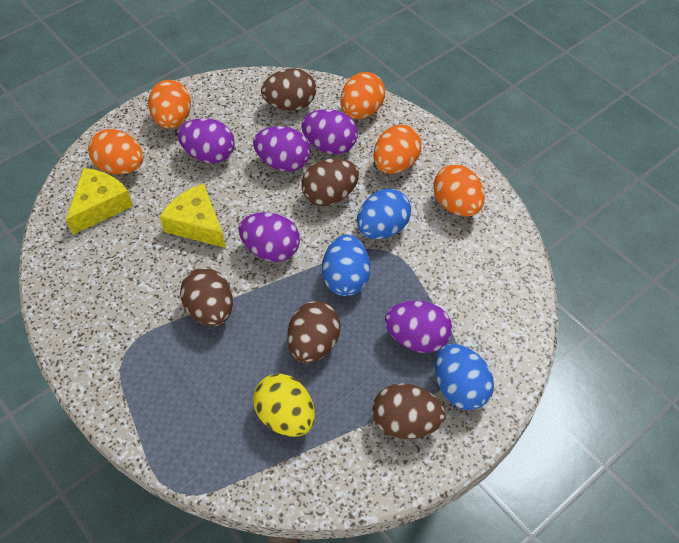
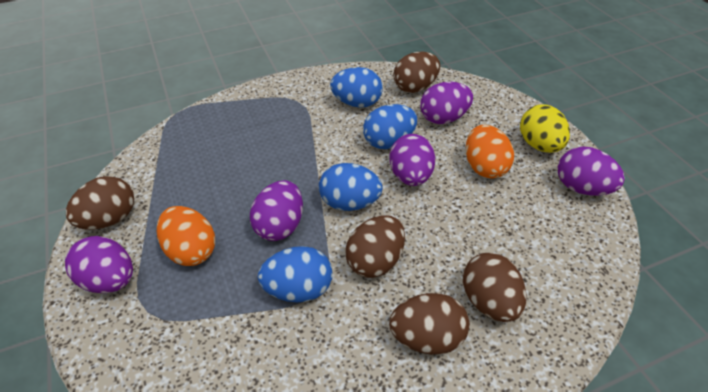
blue egg: 3 -> 4
orange egg: 5 -> 2
yellow cheese: 2 -> 0

